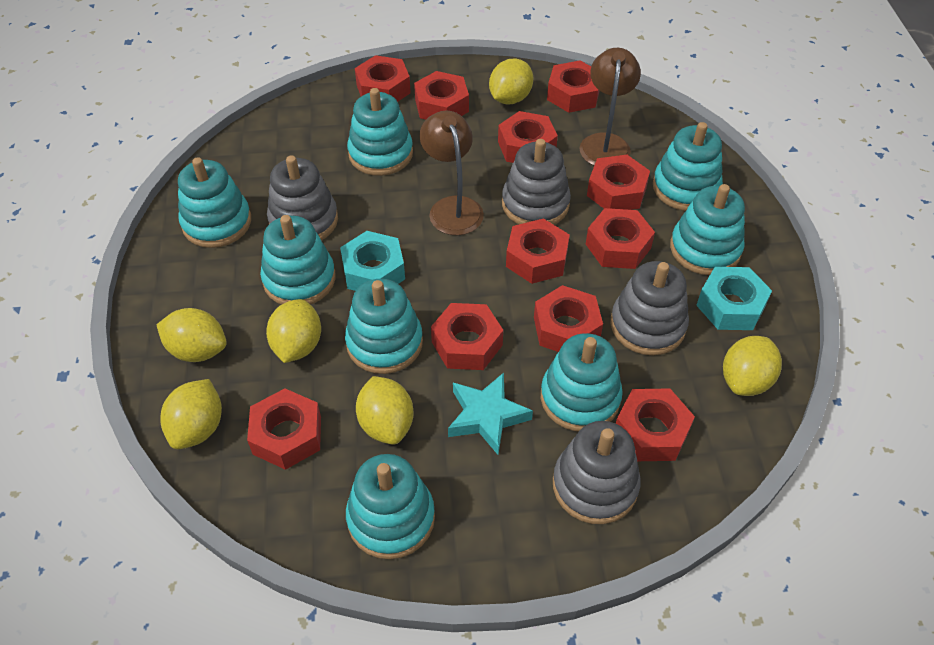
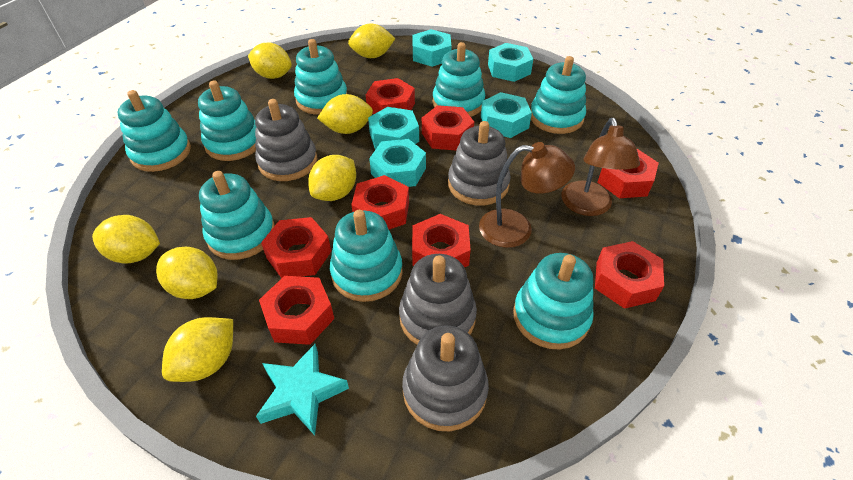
red nut: 11 -> 8
turquoise nut: 2 -> 5
yellow lemon: 6 -> 7

